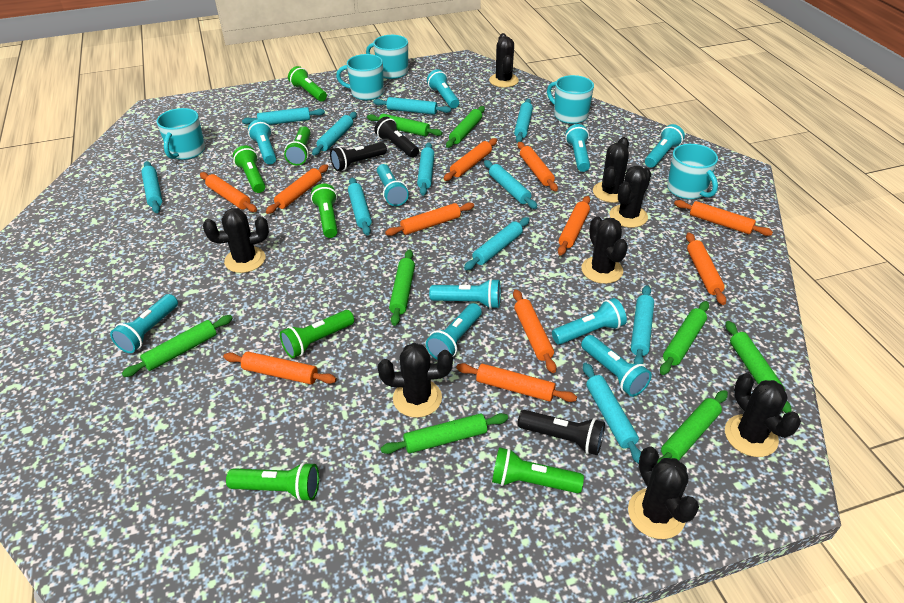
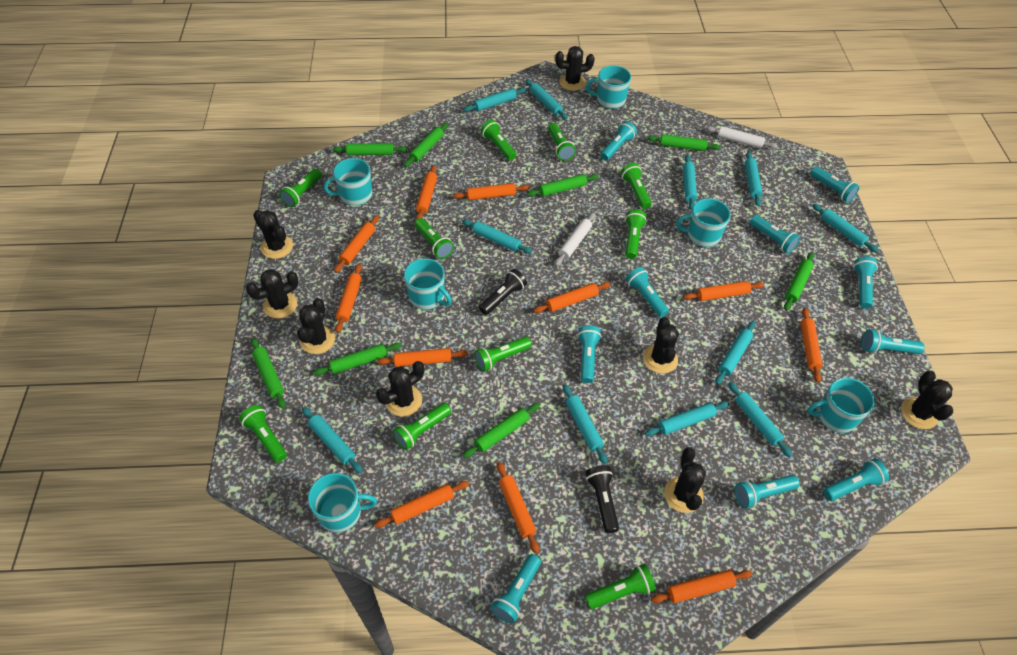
black flashlight: 3 -> 2
green flashlight: 7 -> 10
turquoise mug: 5 -> 6
white rolling pin: 0 -> 2

